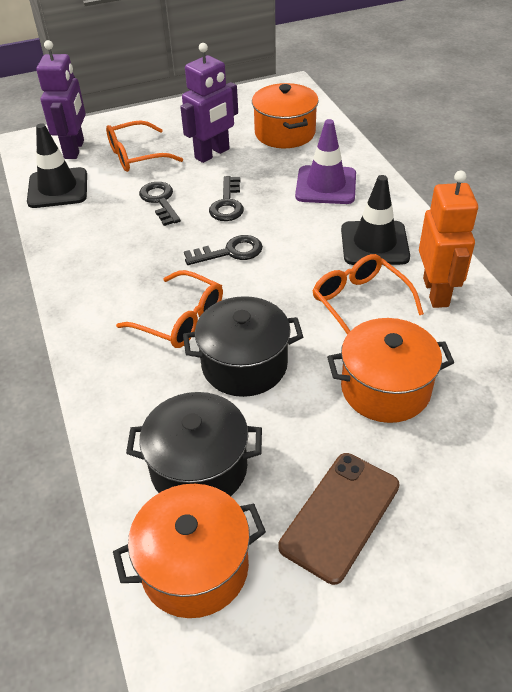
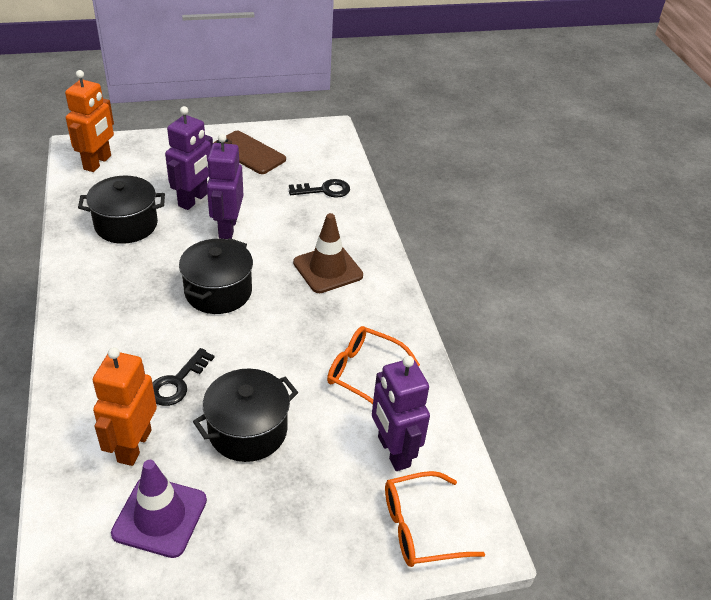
black key: 3 -> 2
black pot: 2 -> 3
black traffic cone: 2 -> 0
brown traffic cone: 0 -> 1
orange glasses: 3 -> 2
orange pot: 3 -> 0
orange robot: 1 -> 2
purple robot: 2 -> 3

